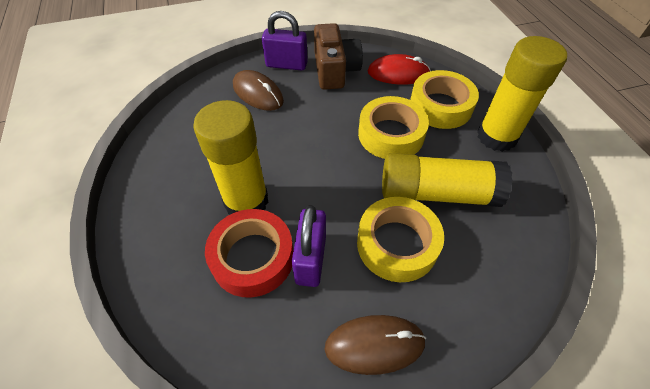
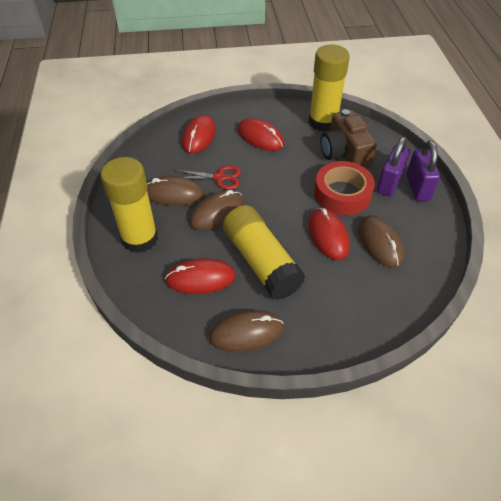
brown mouse: 2 -> 4
red mouse: 1 -> 4
red scissors: 0 -> 1
yellow tape: 3 -> 0

